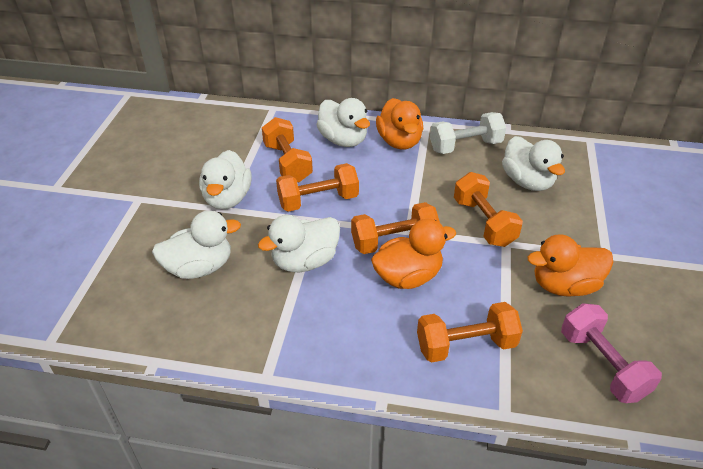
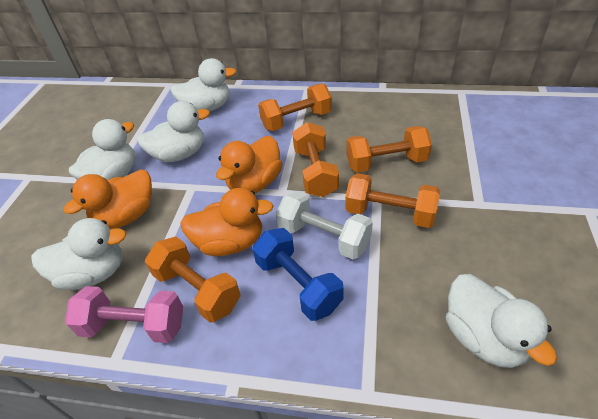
blue dumbbell: 0 -> 1

